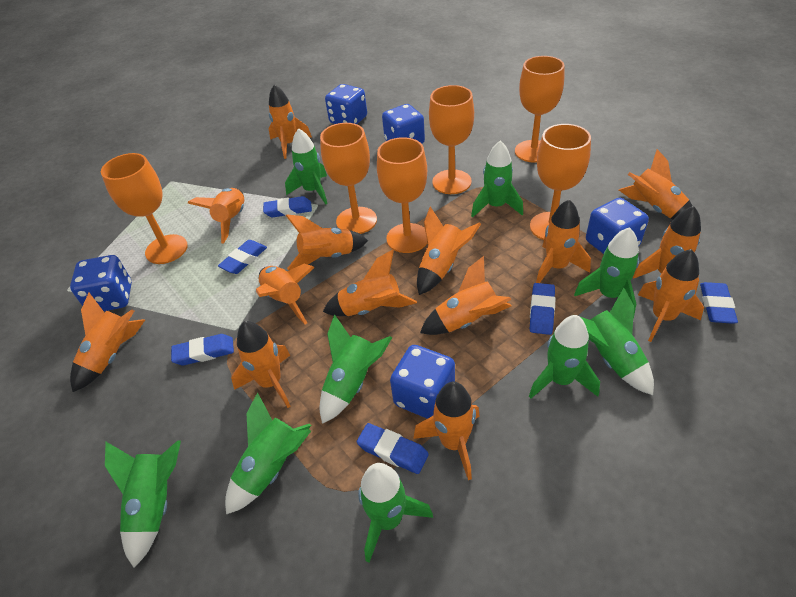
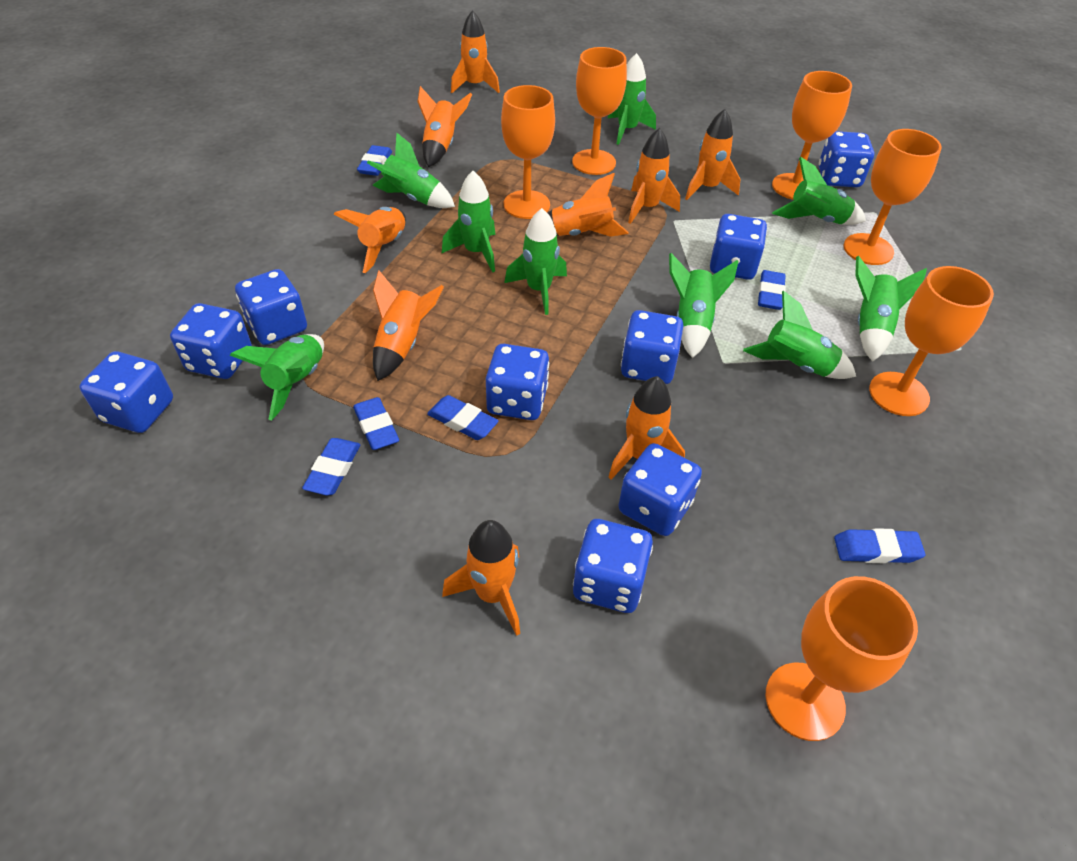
blue dice: 5 -> 9
orange rocket: 14 -> 9

